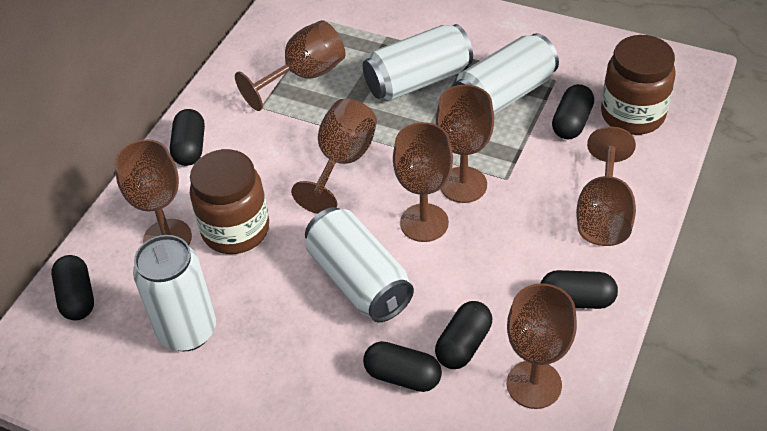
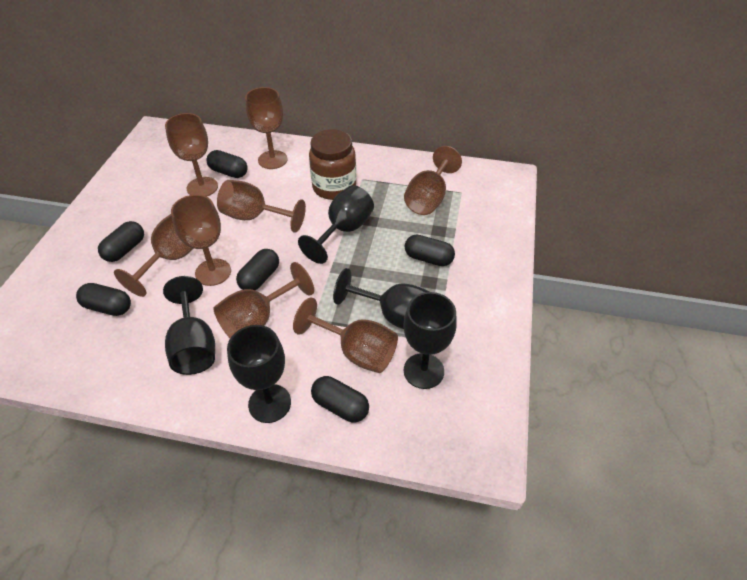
black goblet: 0 -> 5
brown goblet: 7 -> 8
brown jar: 2 -> 1
white can: 4 -> 0

